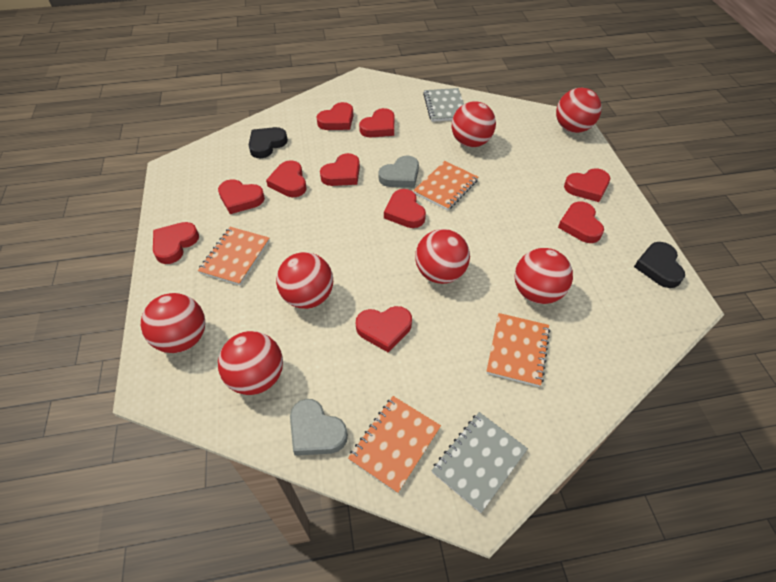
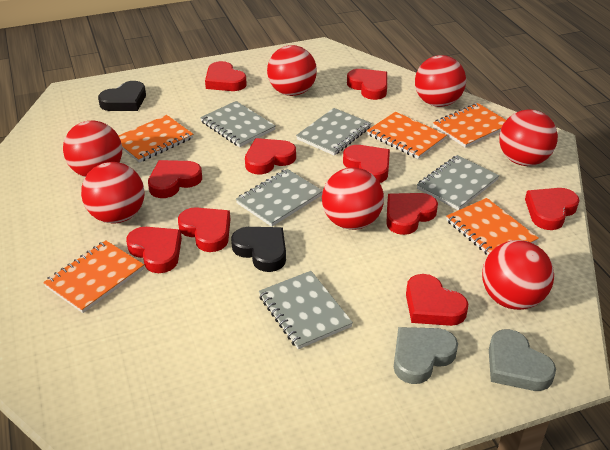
grey notebook: 2 -> 5
orange notebook: 4 -> 5

